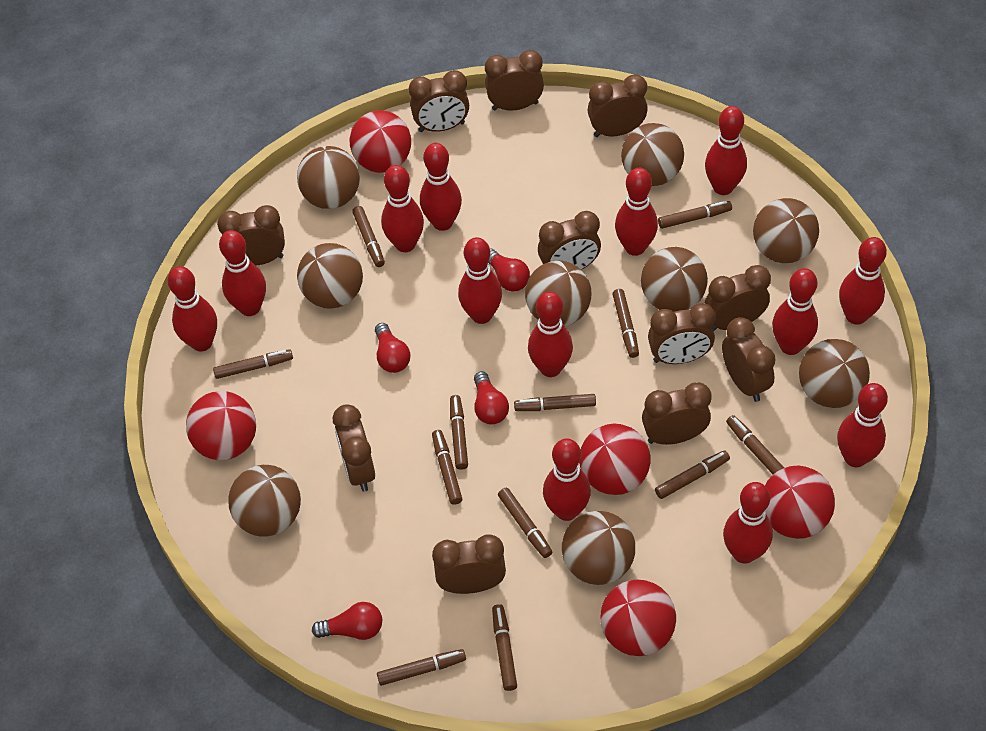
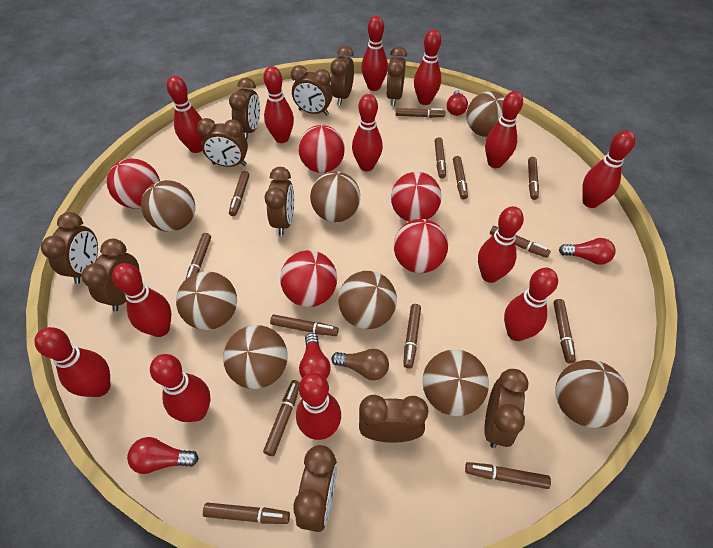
brown ball: 9 -> 8
brown light bulb: 0 -> 1
brown marker: 12 -> 13

